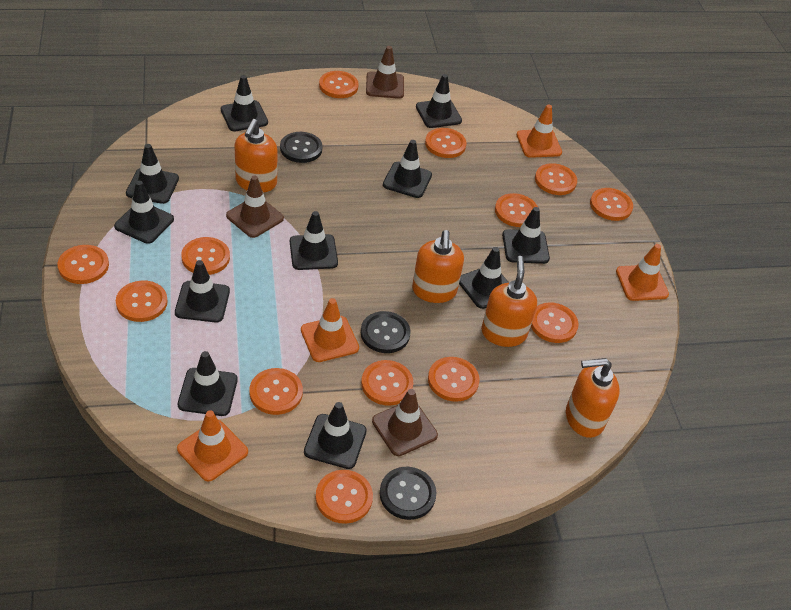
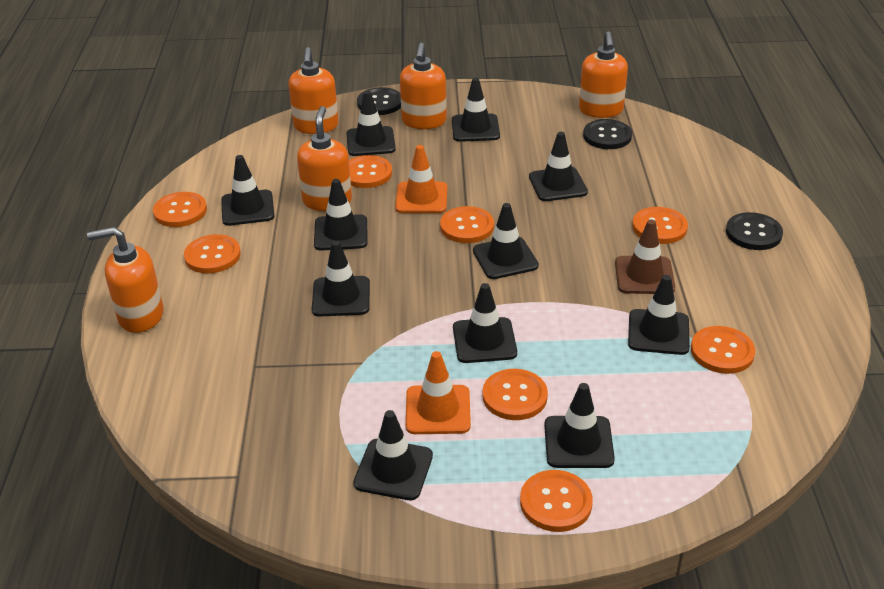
brown traffic cone: 3 -> 1
orange button: 13 -> 8
orange soap dispenser: 4 -> 5
orange traffic cone: 4 -> 2

